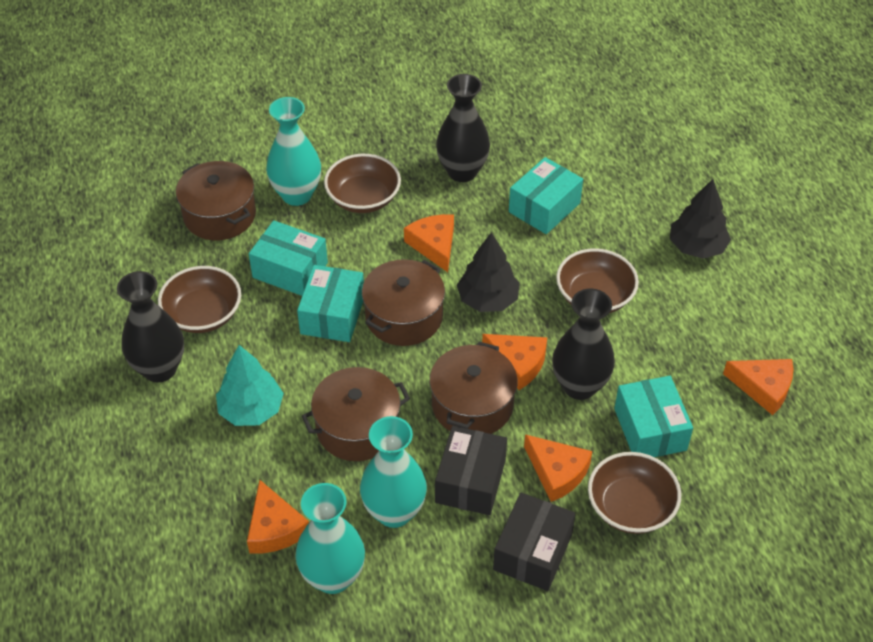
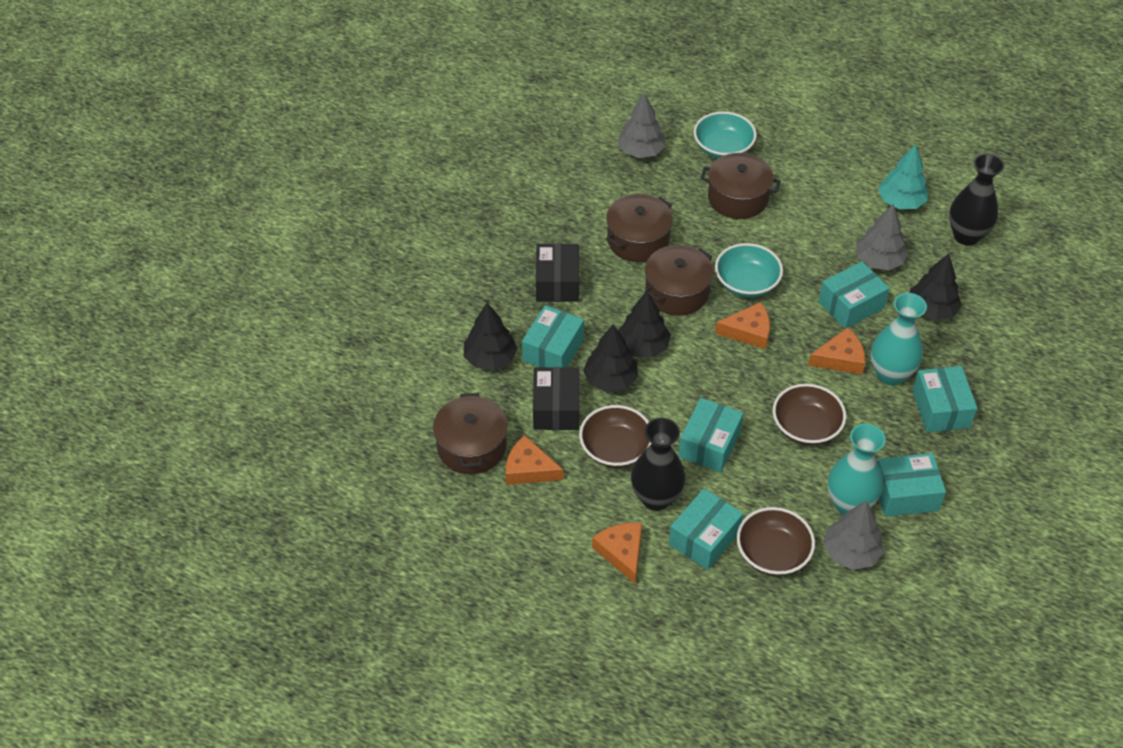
black tree: 2 -> 4
black vase: 3 -> 2
brown bowl: 4 -> 3
grey tree: 0 -> 3
orange cheese: 5 -> 4
turquoise bowl: 0 -> 2
turquoise box: 4 -> 6
turquoise vase: 3 -> 2

